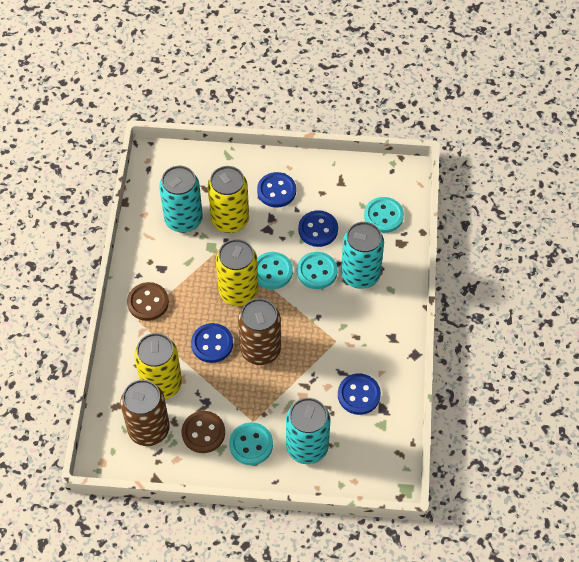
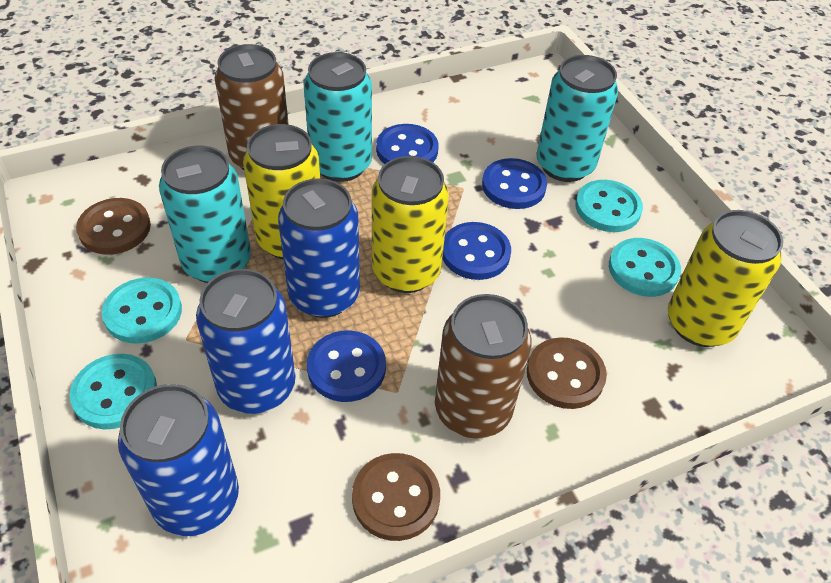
blue can: 0 -> 3
brown button: 2 -> 3

